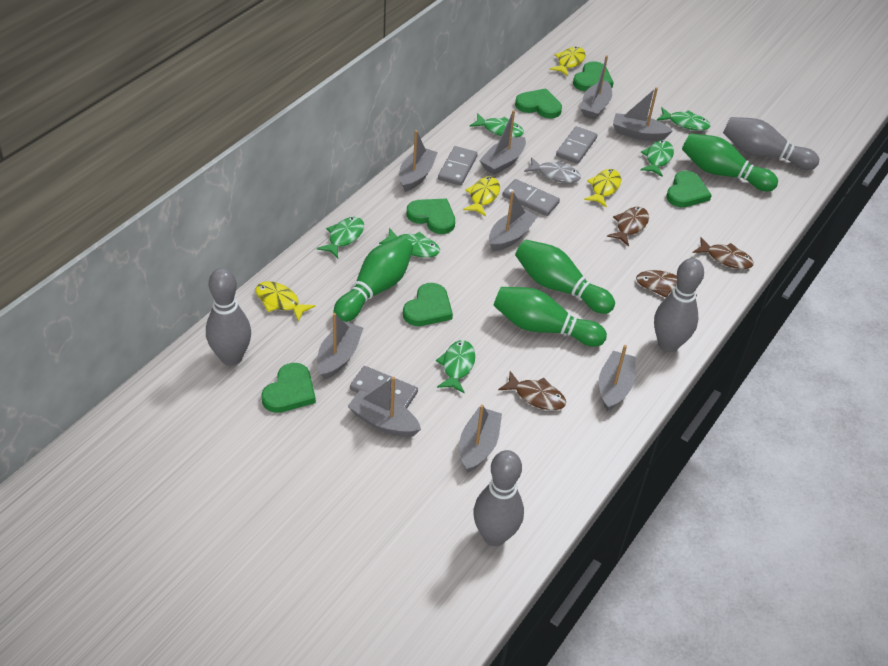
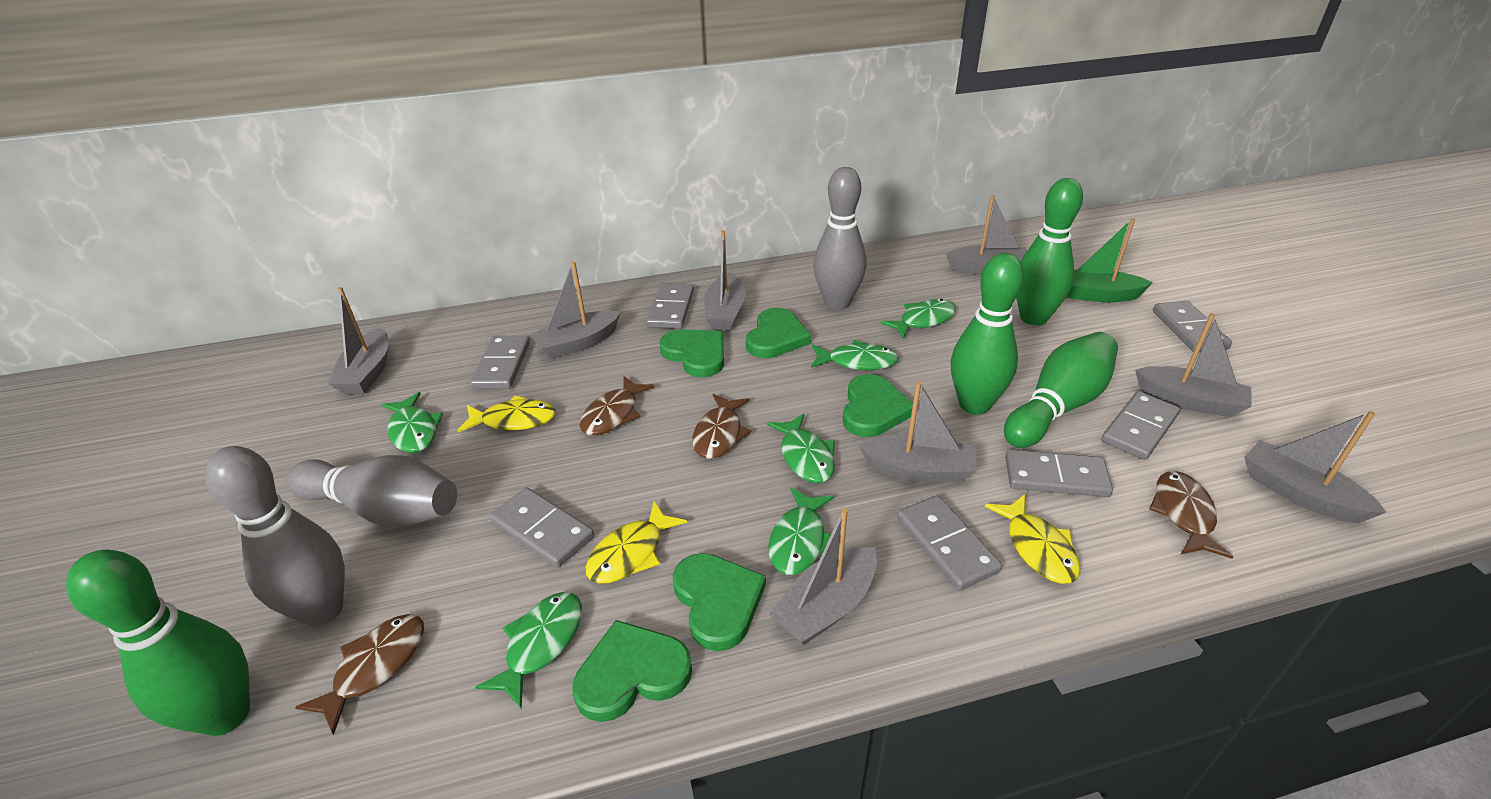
green boat: 0 -> 1
green heart: 6 -> 5
grey boat: 9 -> 8
grey bowling pin: 4 -> 3
grey domino: 4 -> 7
grey fish: 1 -> 0
yellow fish: 4 -> 3

